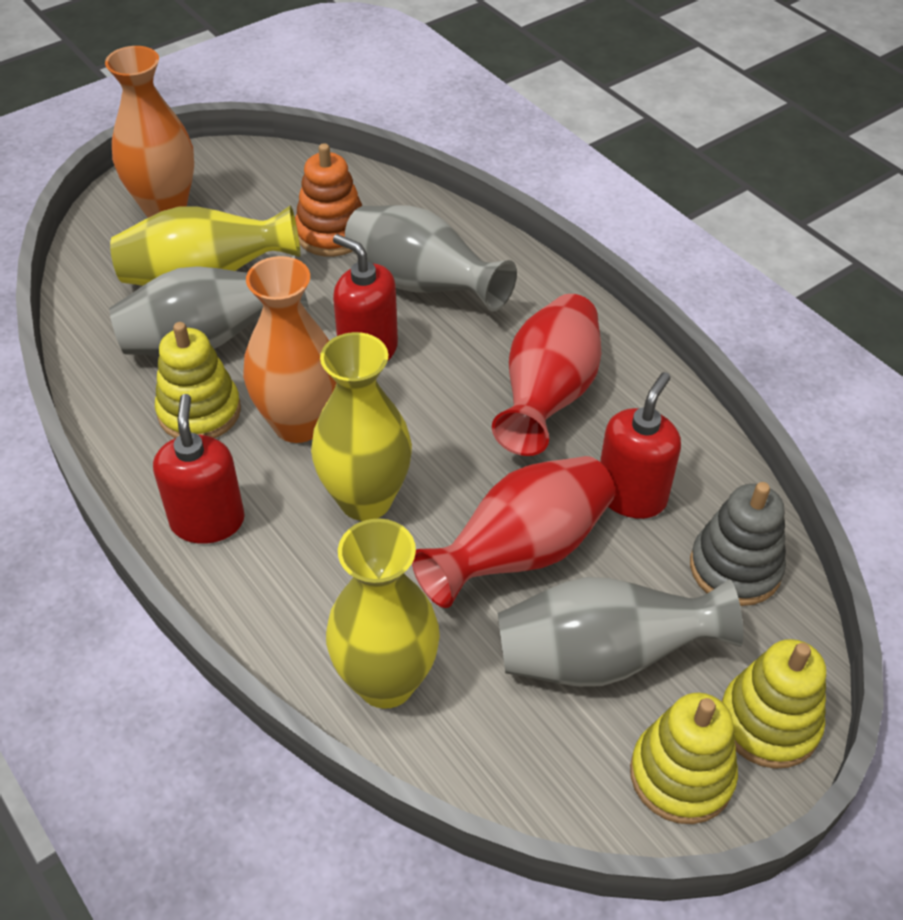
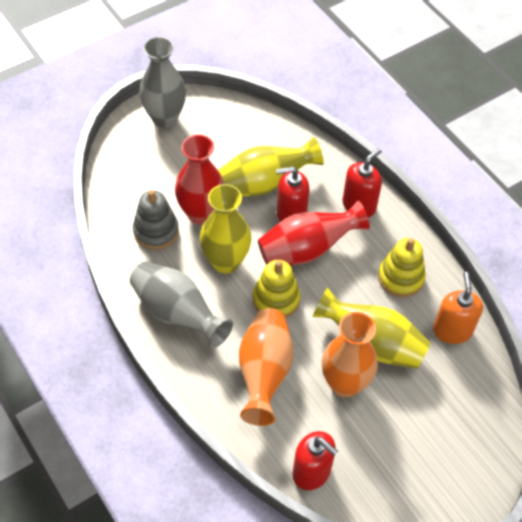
grey vase: 3 -> 2
orange soap dispenser: 0 -> 1
orange stacking toy: 1 -> 0
yellow stacking toy: 3 -> 2

